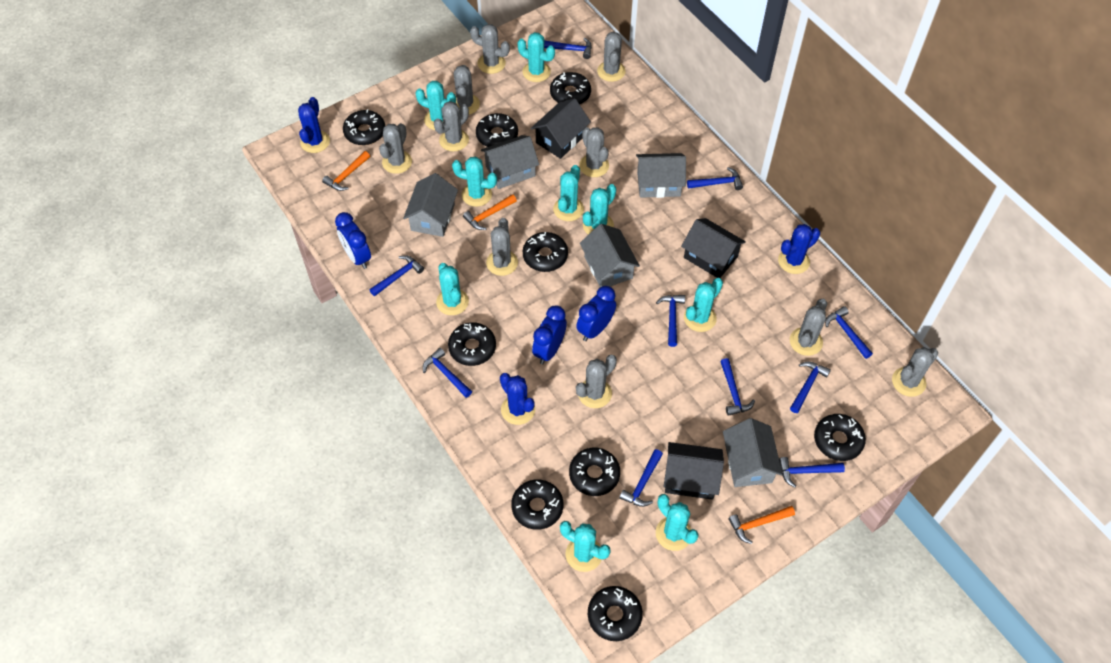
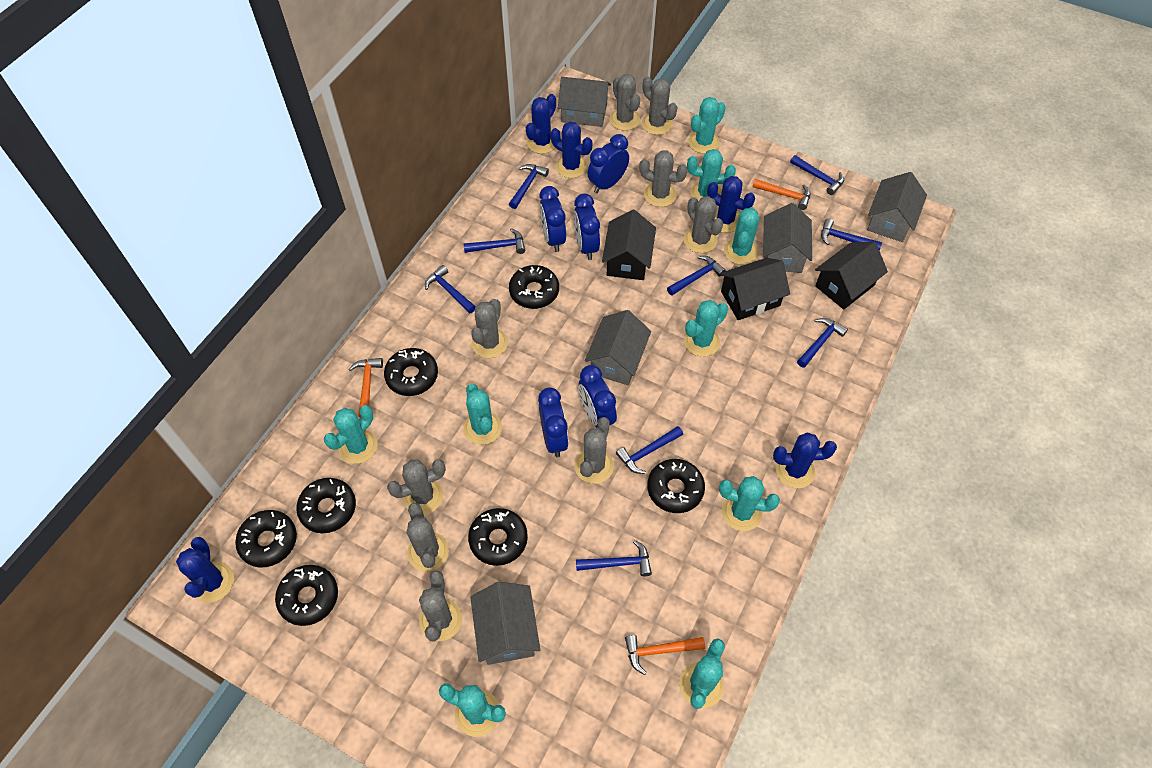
black donut: 9 -> 7
blue cactus: 3 -> 5
blue clock: 3 -> 5
blue hammer: 10 -> 9
grey cactus: 10 -> 9

